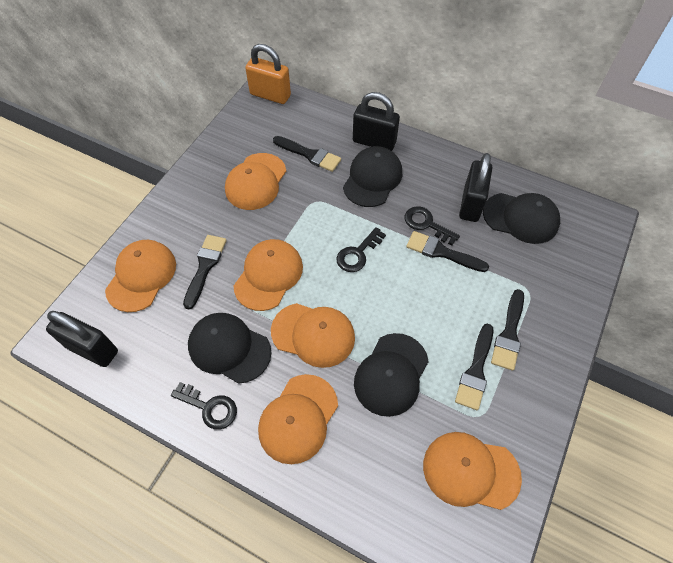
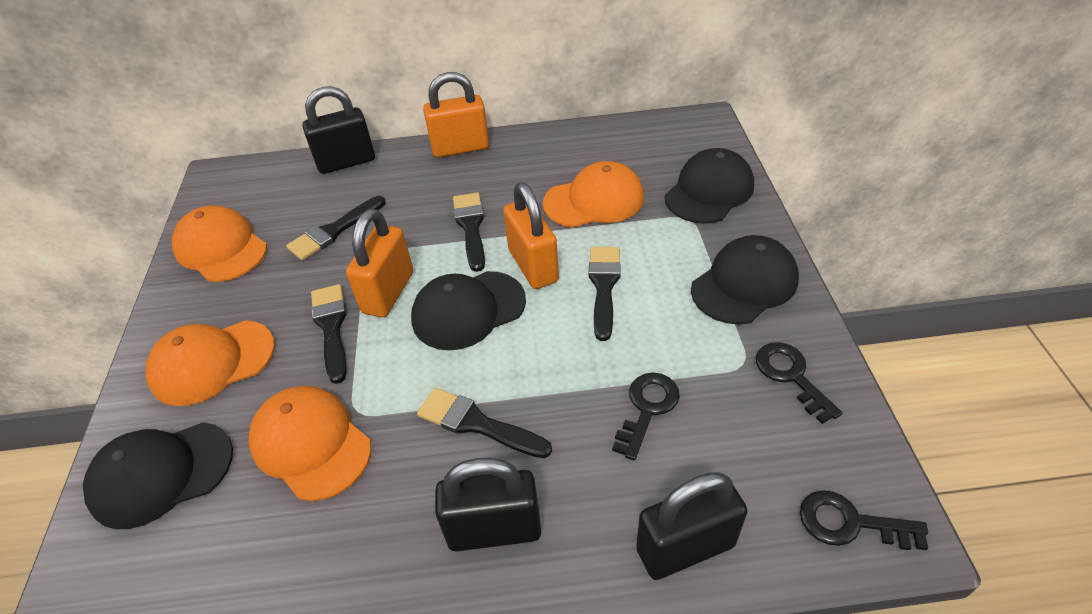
orange cap: 6 -> 4
orange padlock: 1 -> 3

